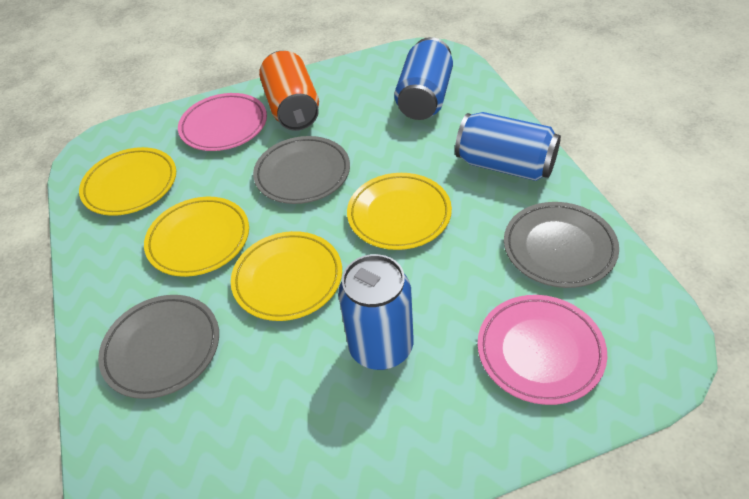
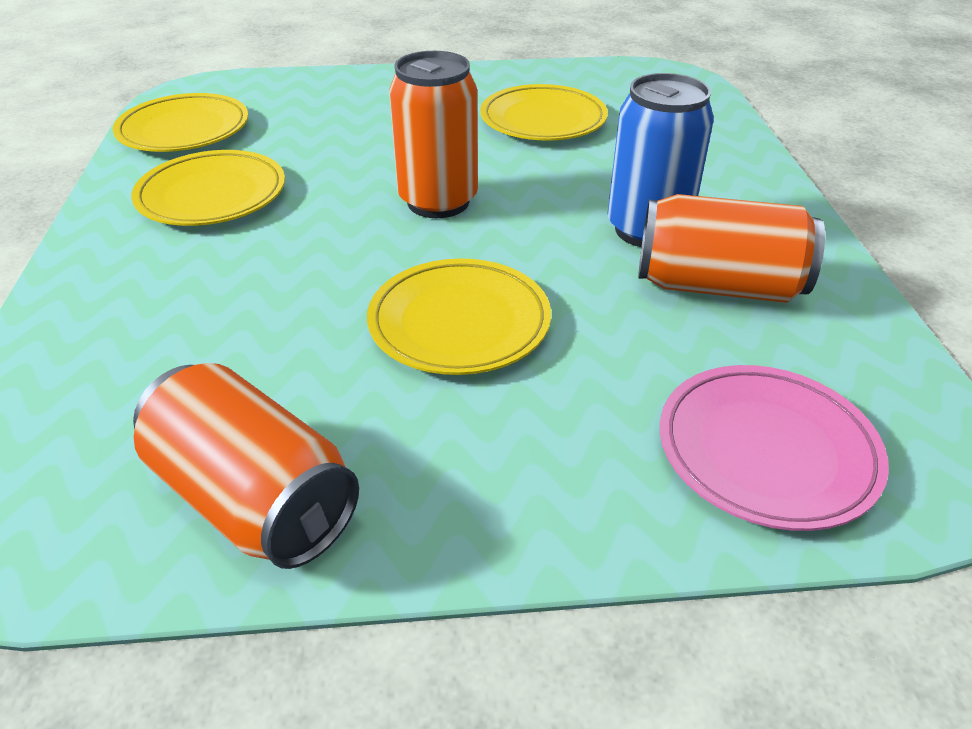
blue can: 3 -> 1
grey plate: 3 -> 0
orange can: 1 -> 3
pink plate: 2 -> 1

